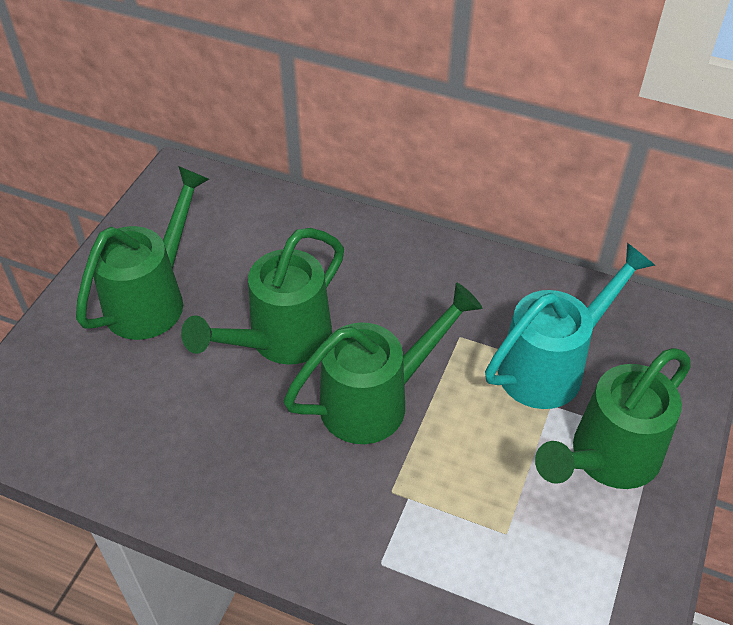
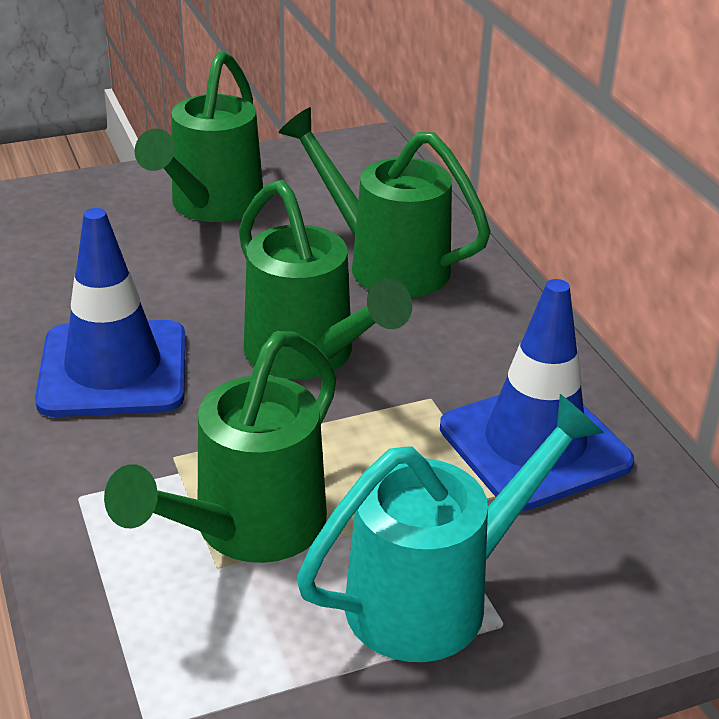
blue traffic cone: 0 -> 2

